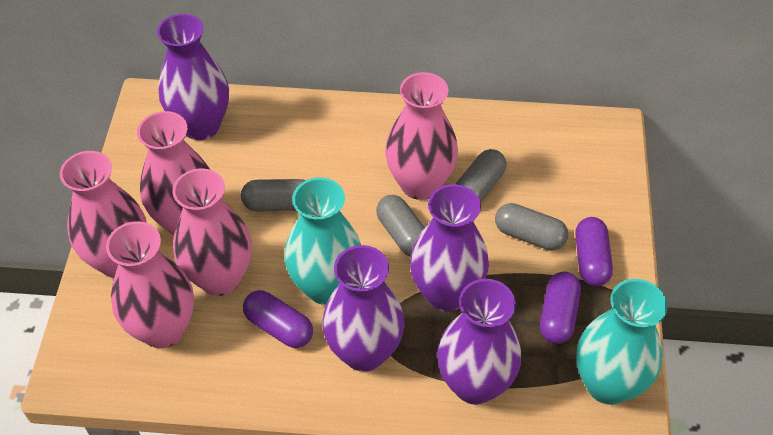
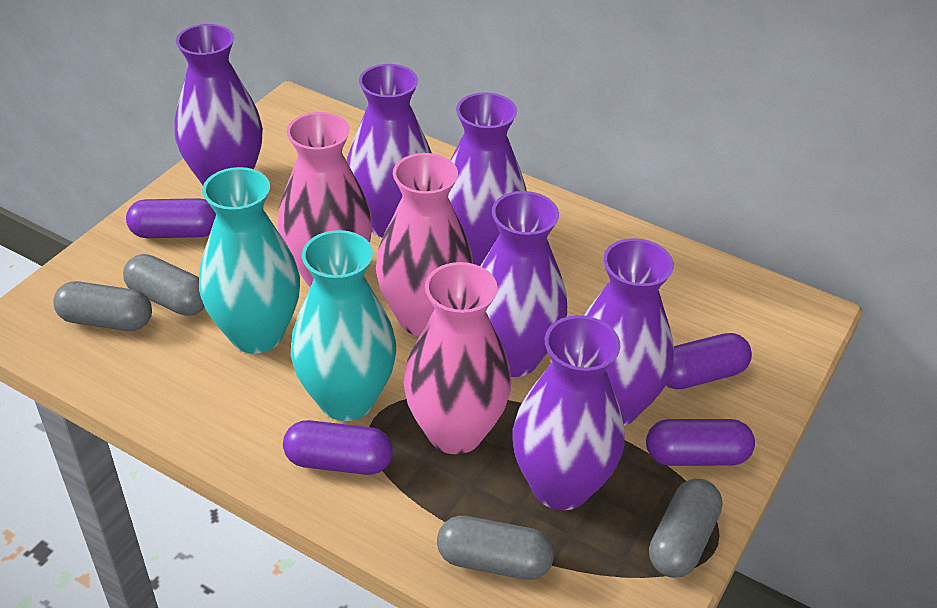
pink vase: 5 -> 3
purple capsule: 3 -> 4
purple vase: 4 -> 6

